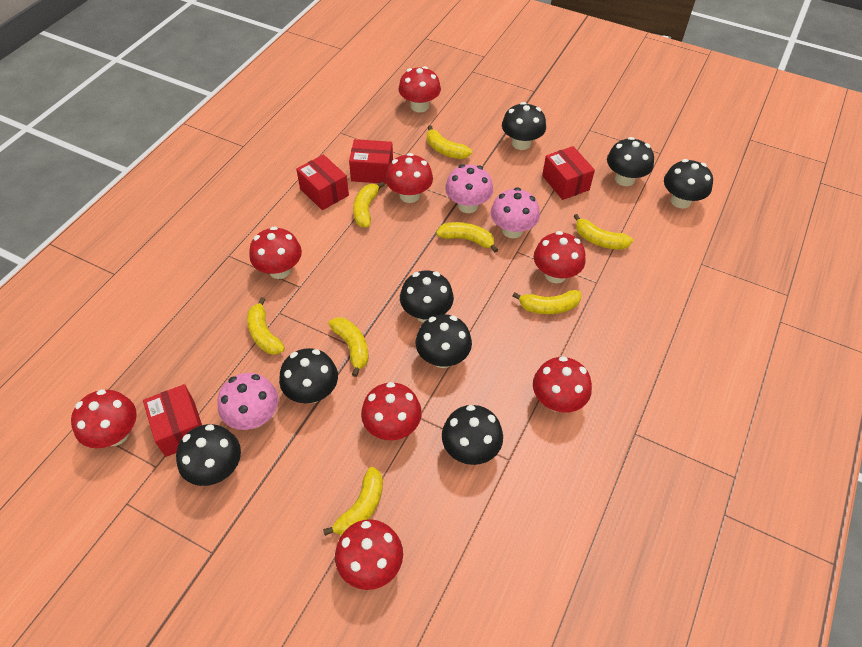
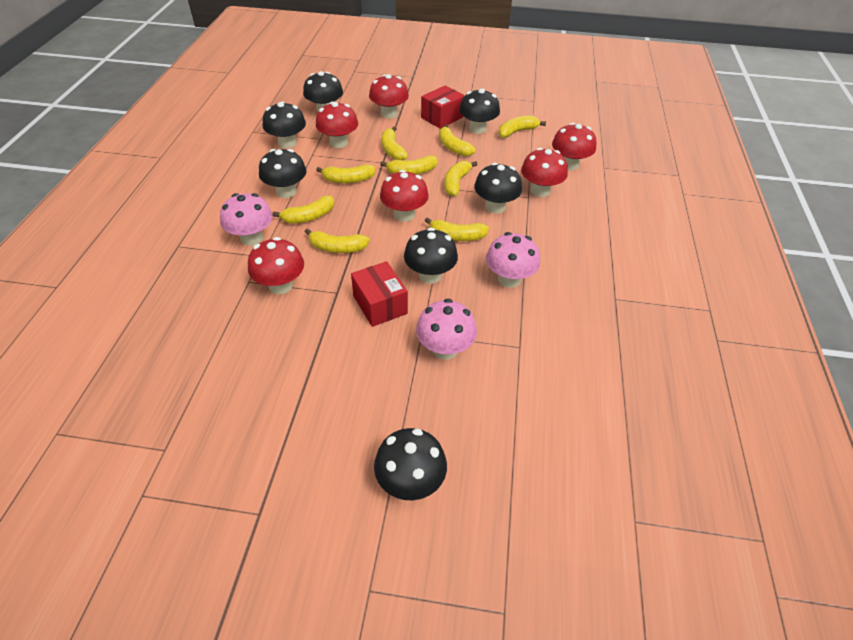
black mushroom: 8 -> 7
red box: 4 -> 2
red mushroom: 8 -> 6
yellow banana: 8 -> 9

